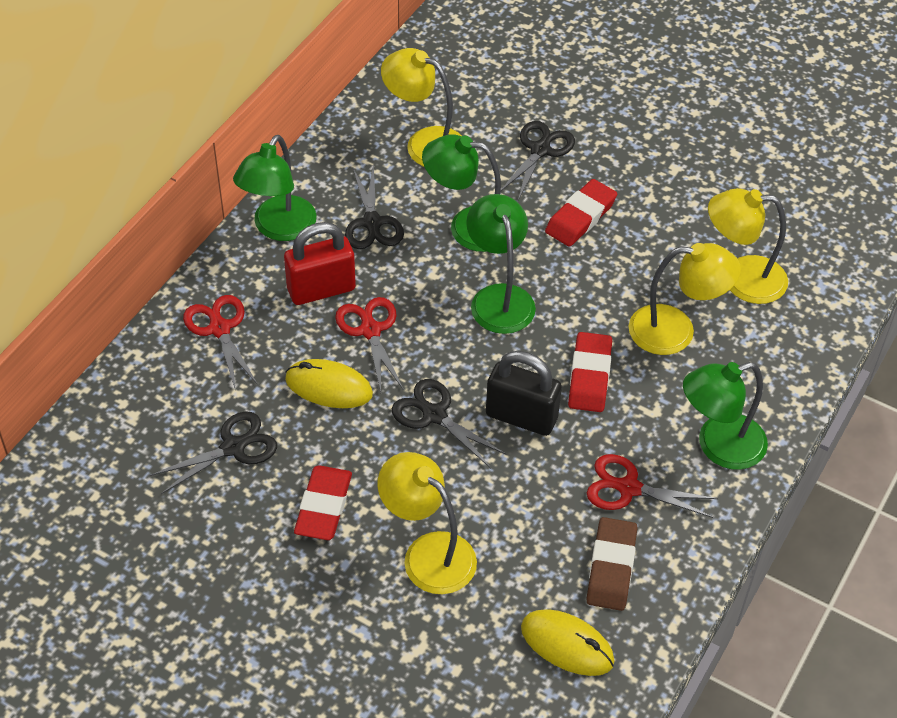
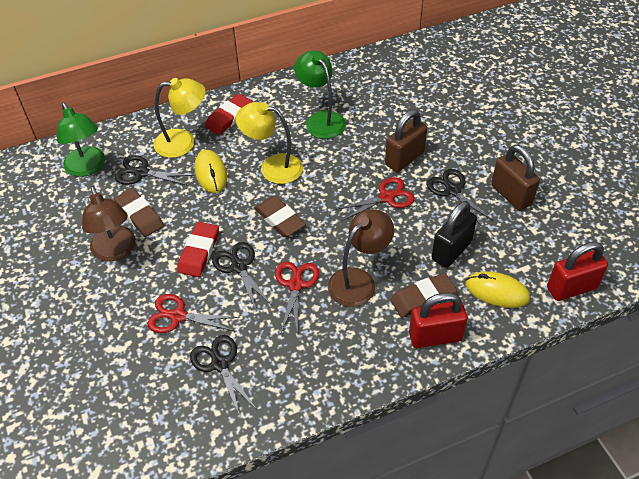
brown eraser: 1 -> 3
brown lamp: 0 -> 2
brown padlock: 0 -> 2
green lamp: 4 -> 2
red eraser: 3 -> 2
red padlock: 1 -> 2
yellow lamp: 4 -> 2

